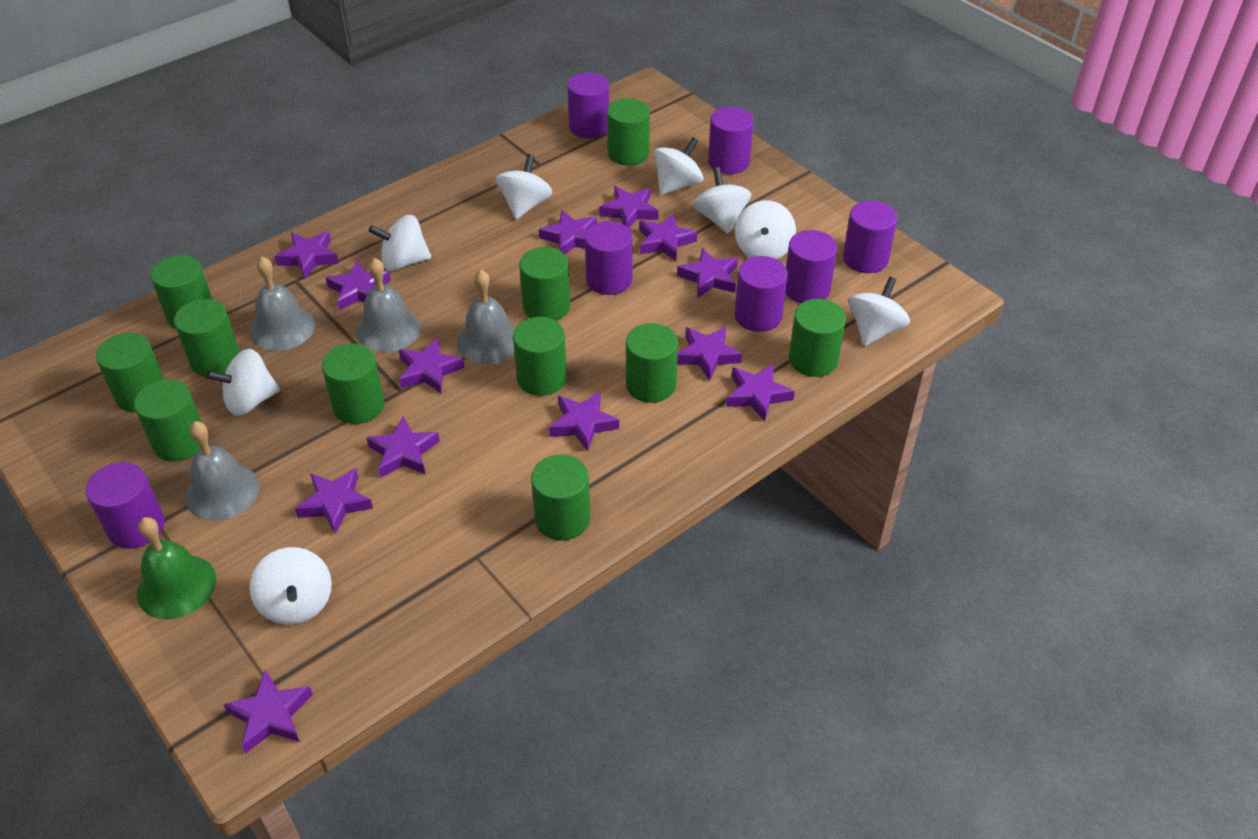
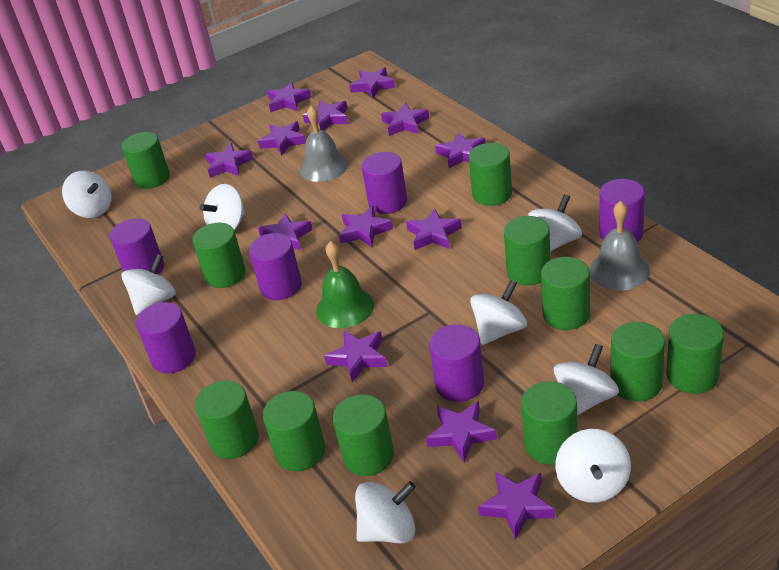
grey bell: 4 -> 2
purple cylinder: 7 -> 6

